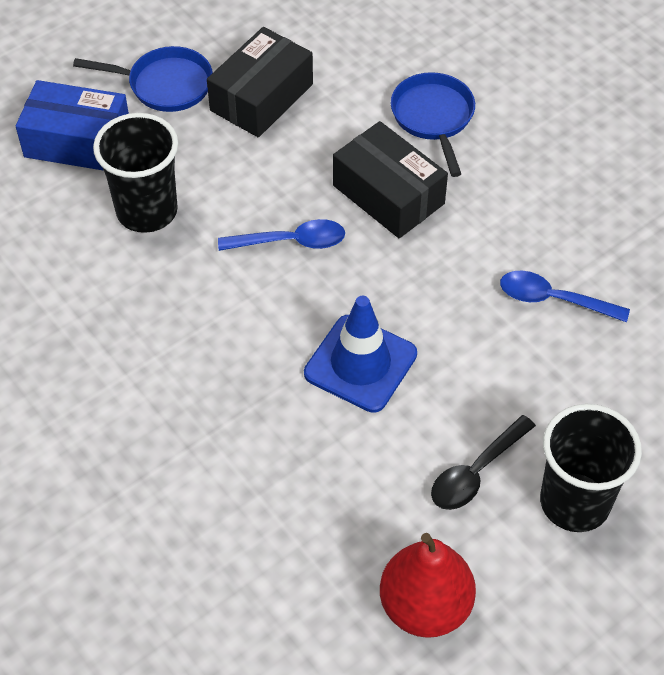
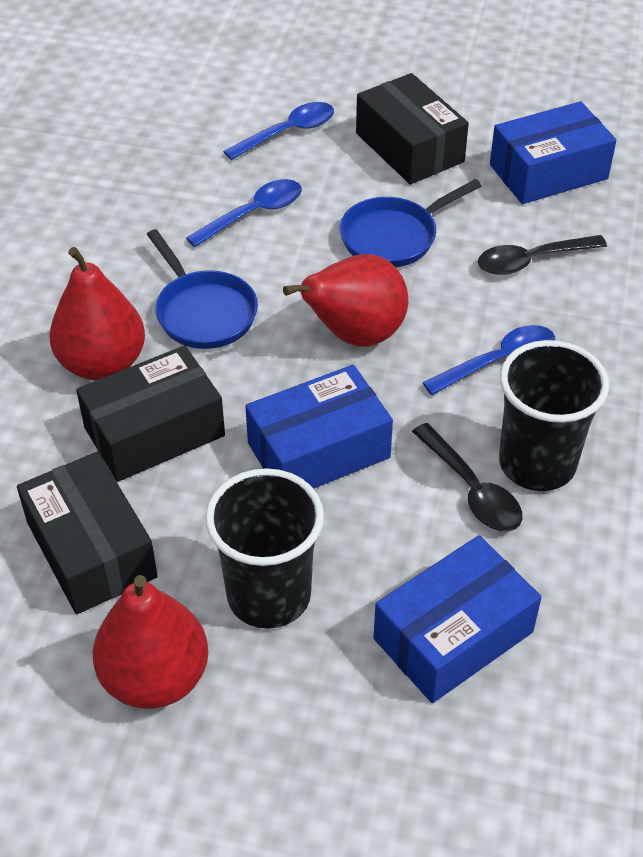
black box: 2 -> 3
black spoon: 1 -> 2
blue box: 1 -> 3
blue spoon: 2 -> 3
blue traffic cone: 1 -> 0
red pear: 1 -> 3

